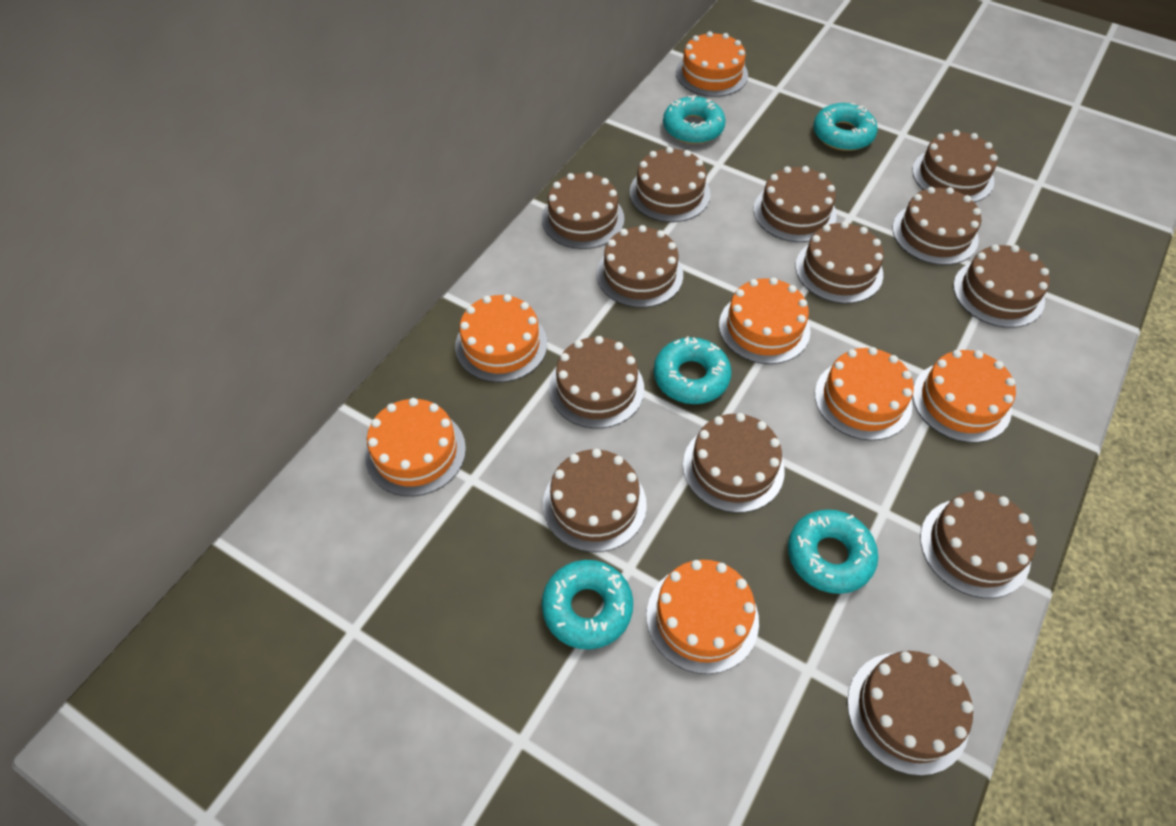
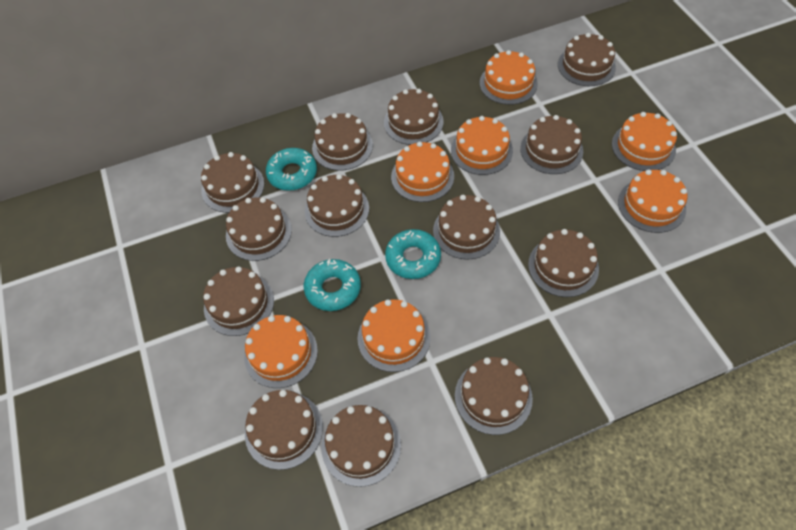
turquoise donut: 5 -> 3

